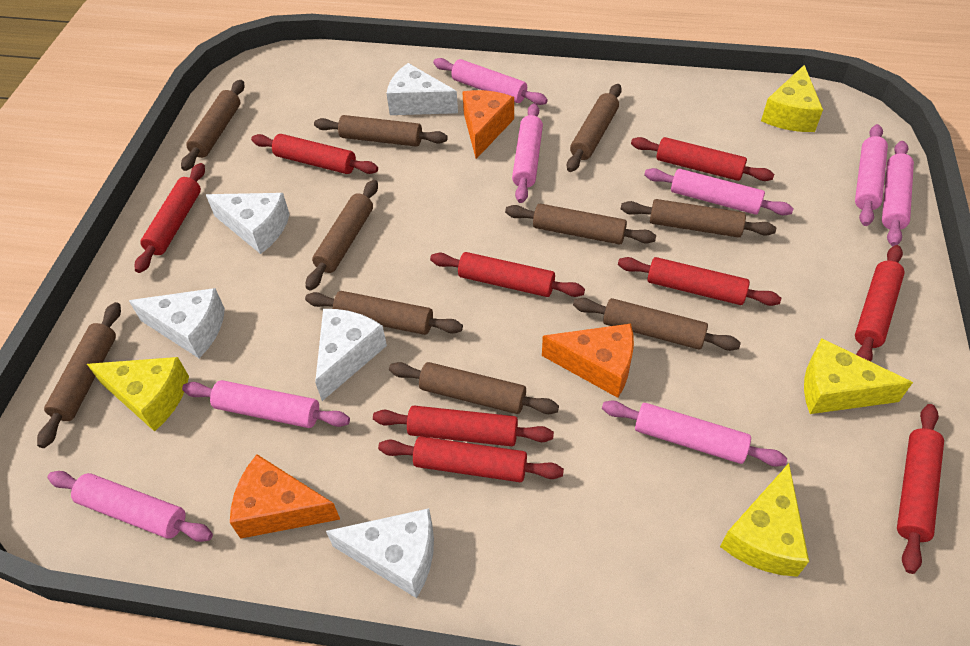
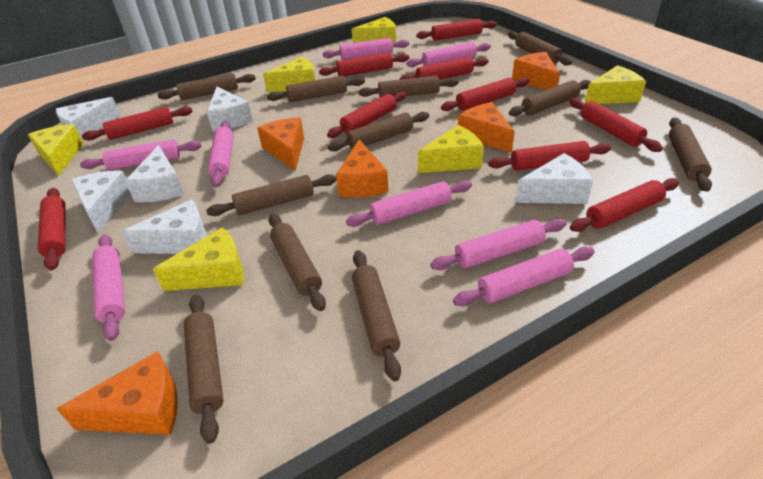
brown rolling pin: 10 -> 11
orange cheese: 3 -> 5
red rolling pin: 9 -> 10
white cheese: 5 -> 6
yellow cheese: 4 -> 6

